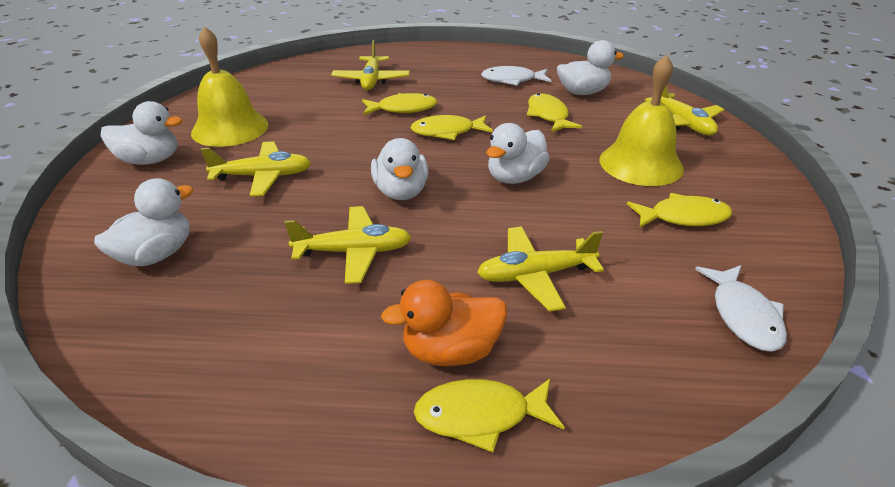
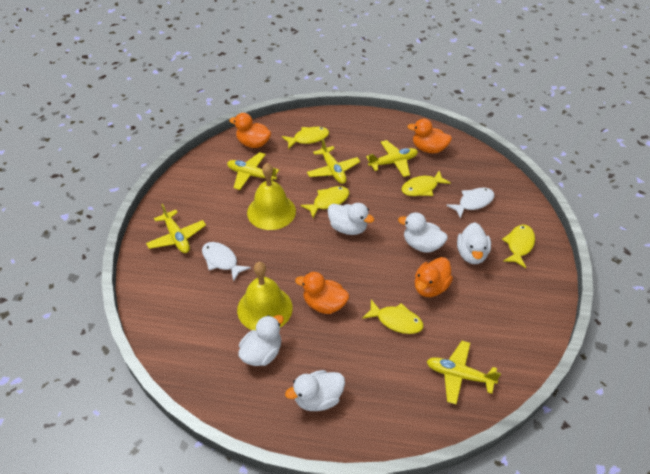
orange duck: 1 -> 4

